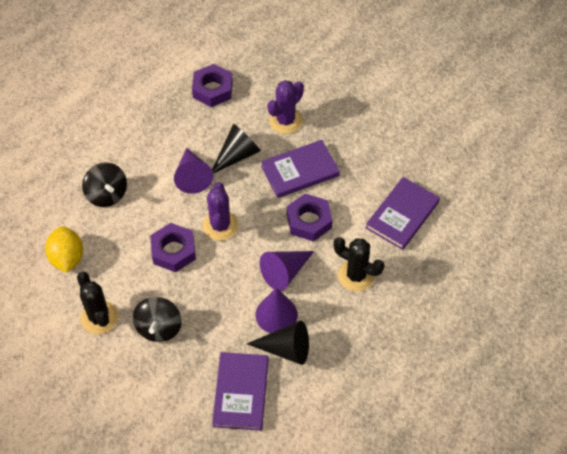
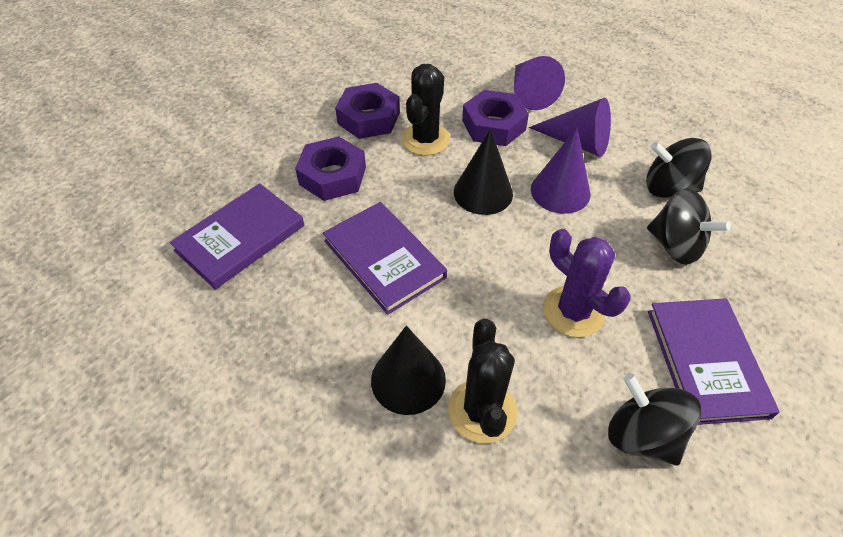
black spinning top: 2 -> 3
purple cactus: 2 -> 1
yellow lemon: 1 -> 0

